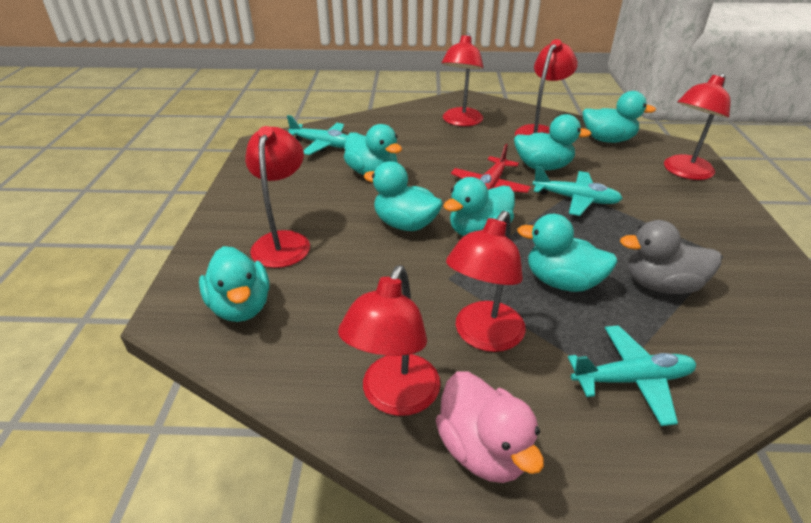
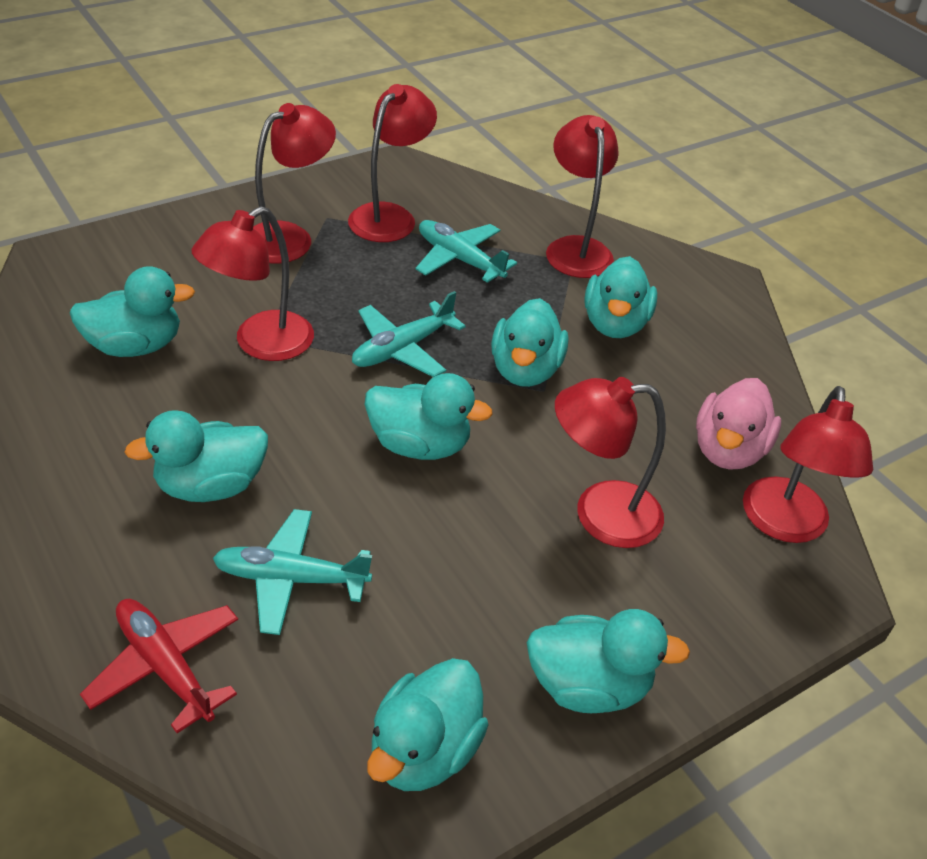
grey duck: 1 -> 0

